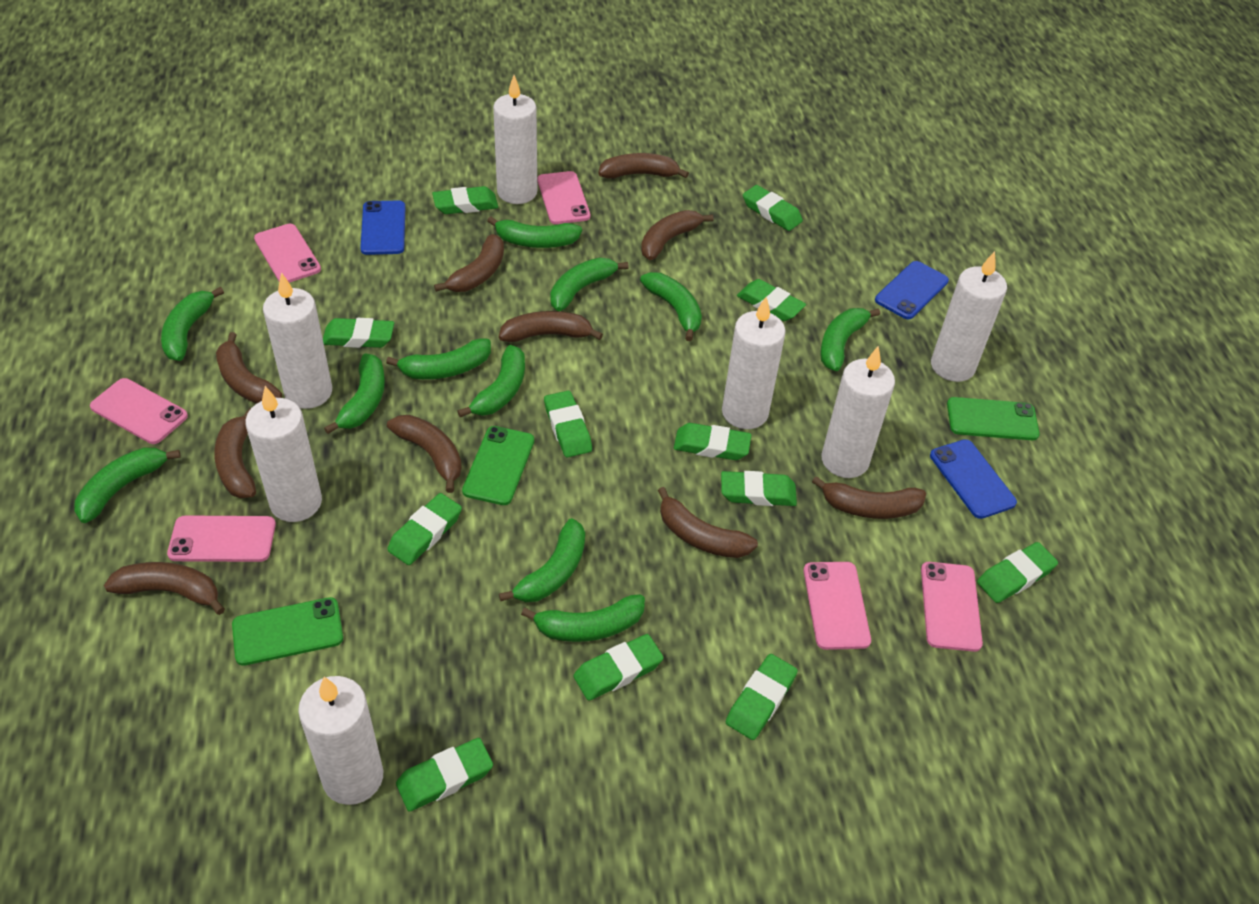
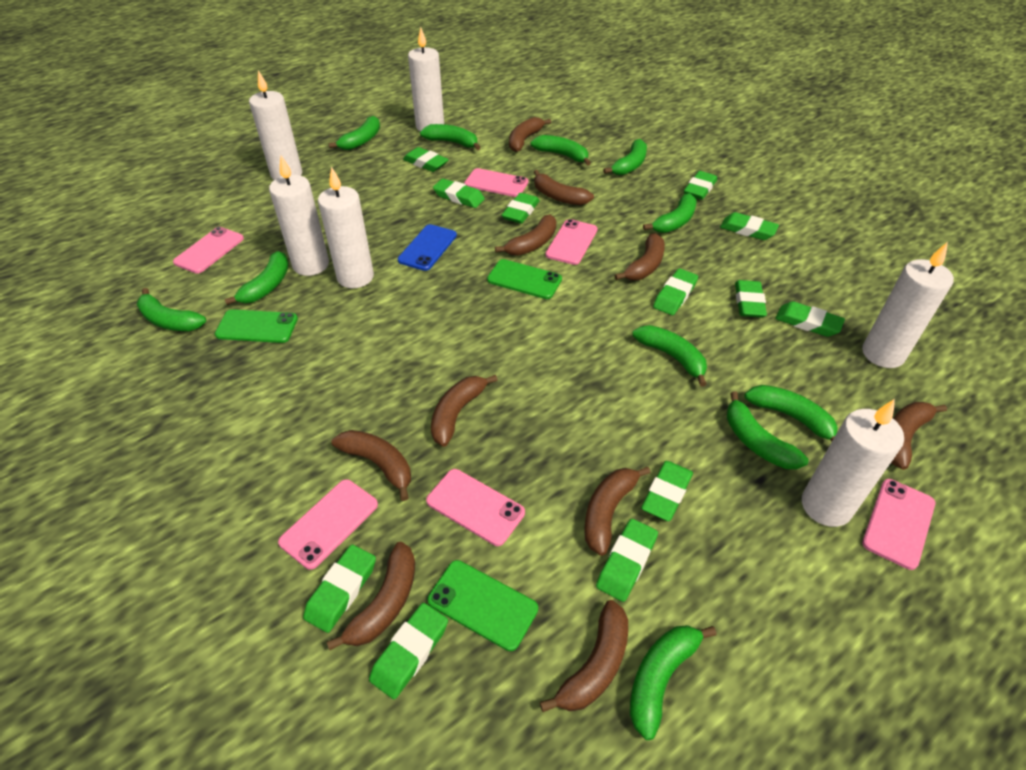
blue phone: 3 -> 1
white candle: 7 -> 6

